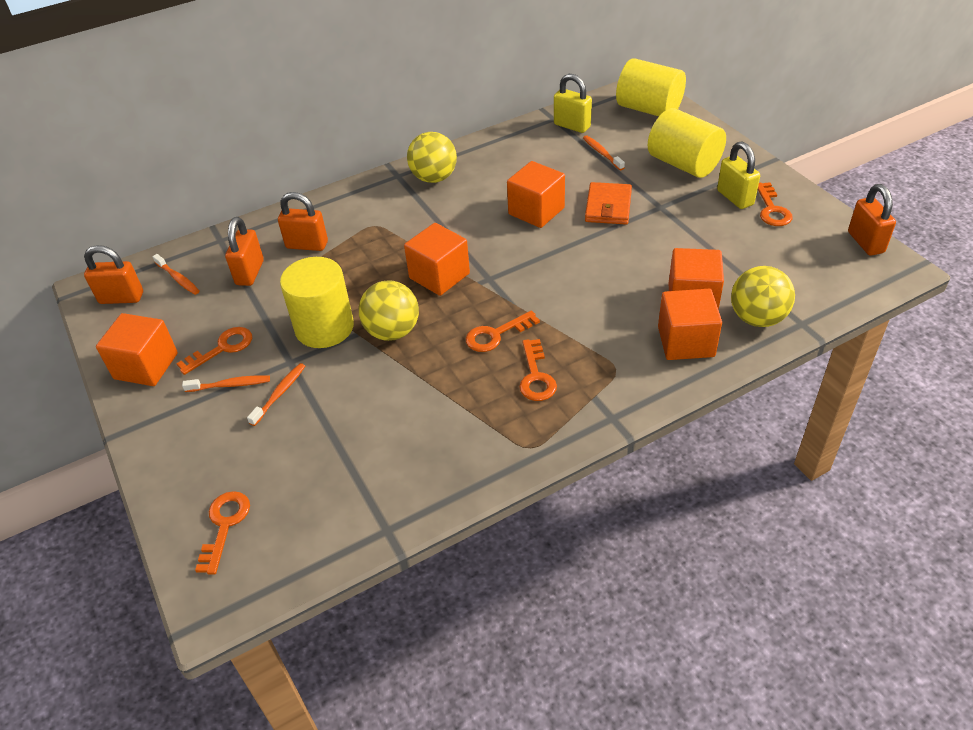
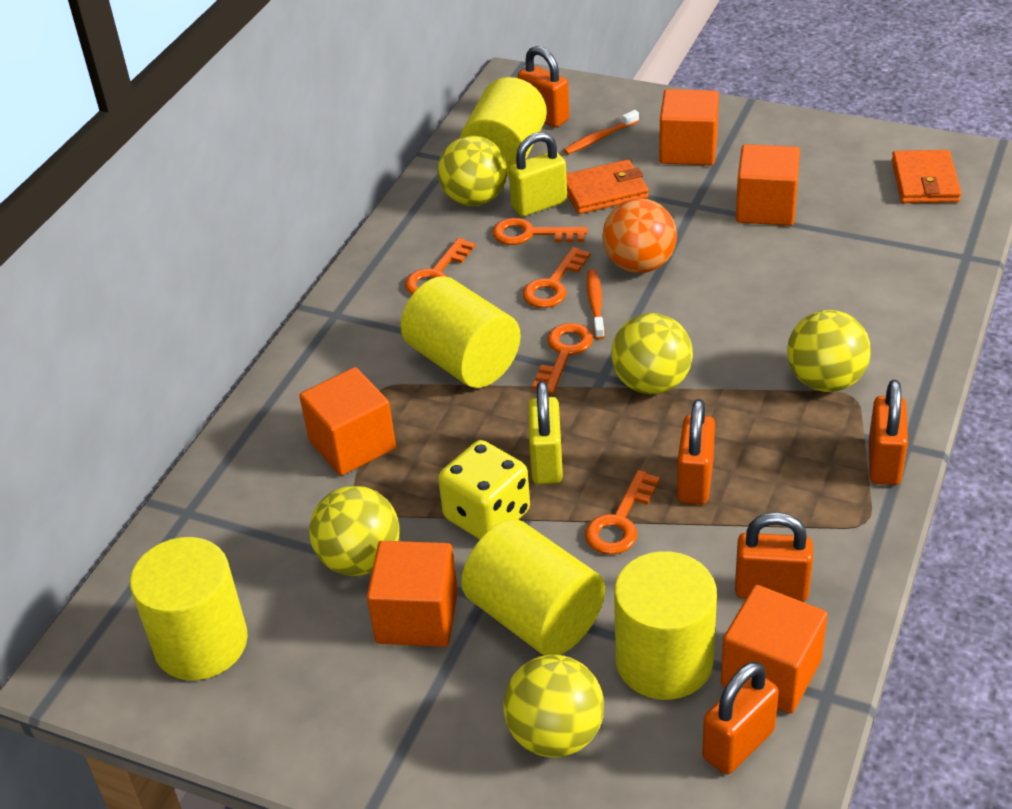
orange ball: 0 -> 1
orange padlock: 4 -> 5
orange toothbrush: 4 -> 2
orange wallet: 1 -> 2
yellow ball: 3 -> 5
yellow cylinder: 3 -> 5
yellow dice: 0 -> 1

